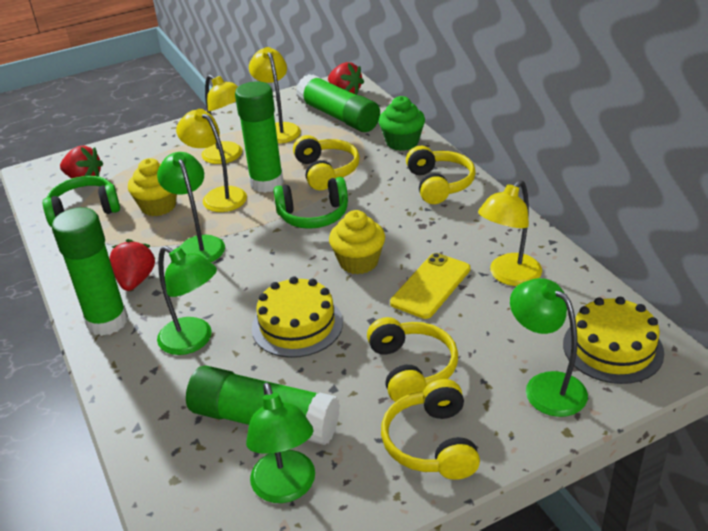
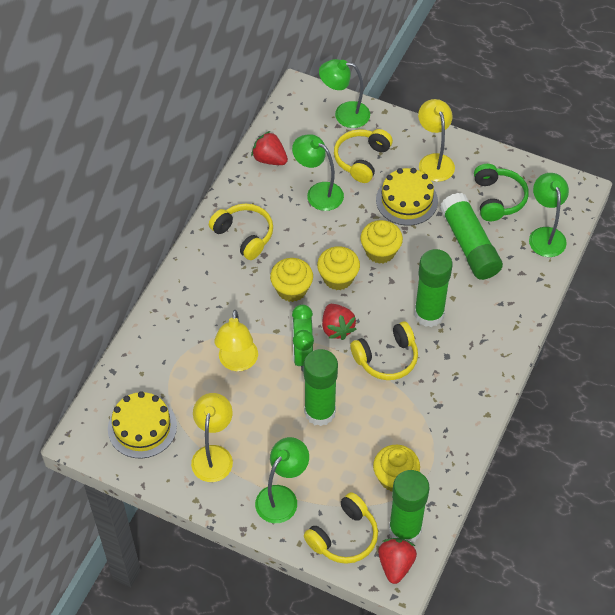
green clock: 0 -> 1
green cupcake: 1 -> 0
green headphones: 2 -> 1
yellow cupcake: 2 -> 4
yellow lamp: 4 -> 3
yellow phone: 1 -> 0

